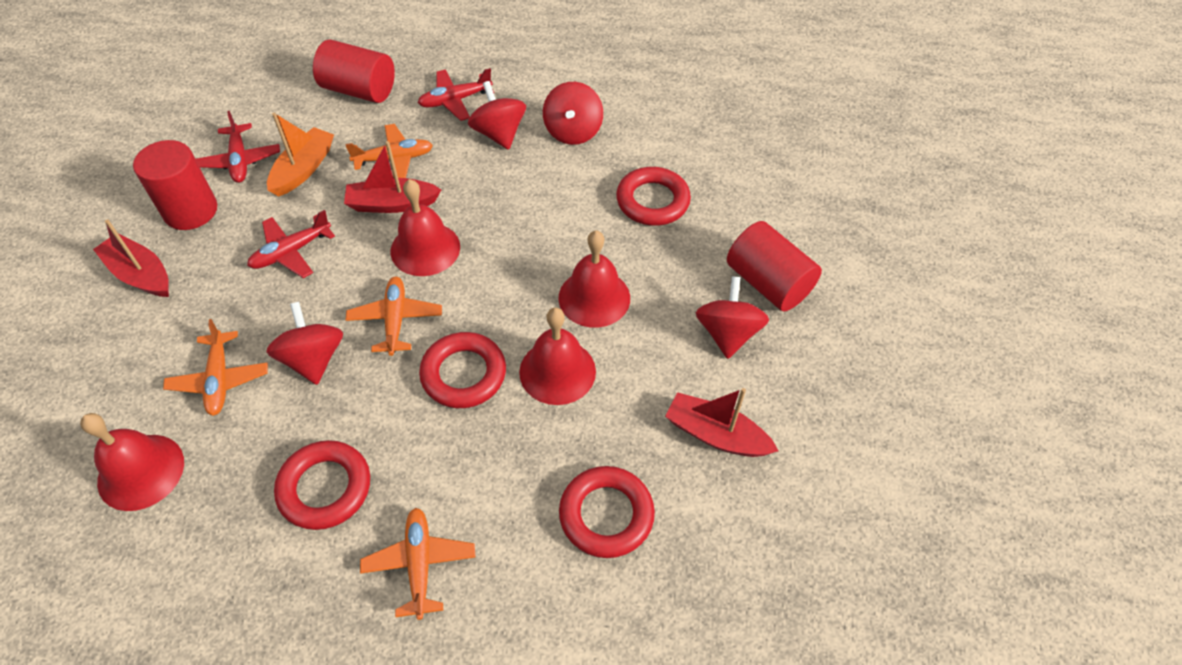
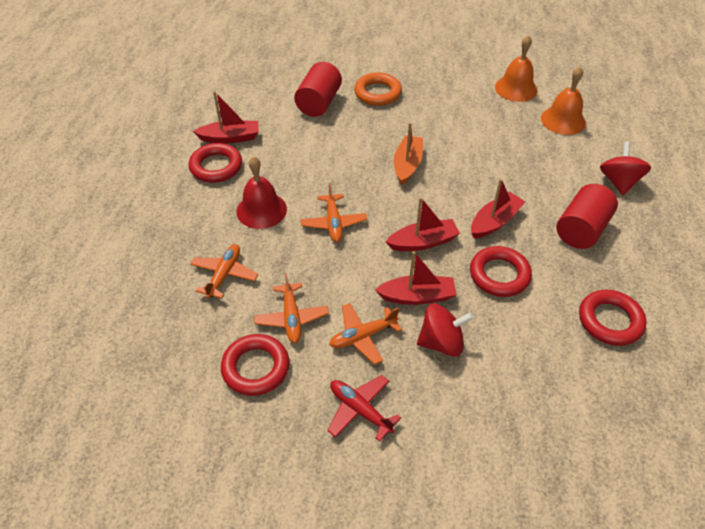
orange bell: 0 -> 2
orange ring: 0 -> 1
red bell: 4 -> 1
red boat: 3 -> 4
red cylinder: 3 -> 2
red plane: 3 -> 1
red spinning top: 4 -> 2

